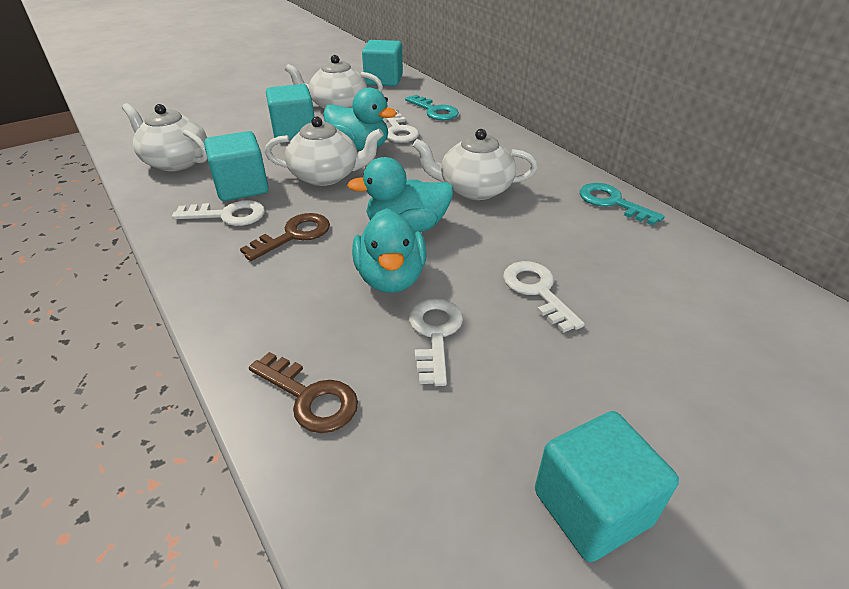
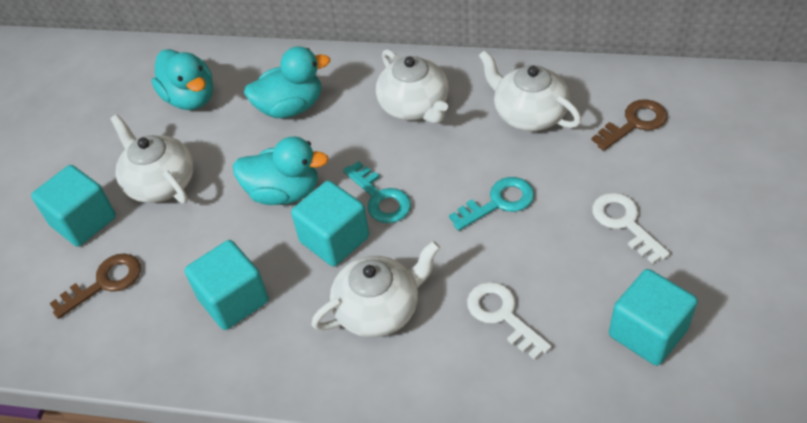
white key: 4 -> 2

